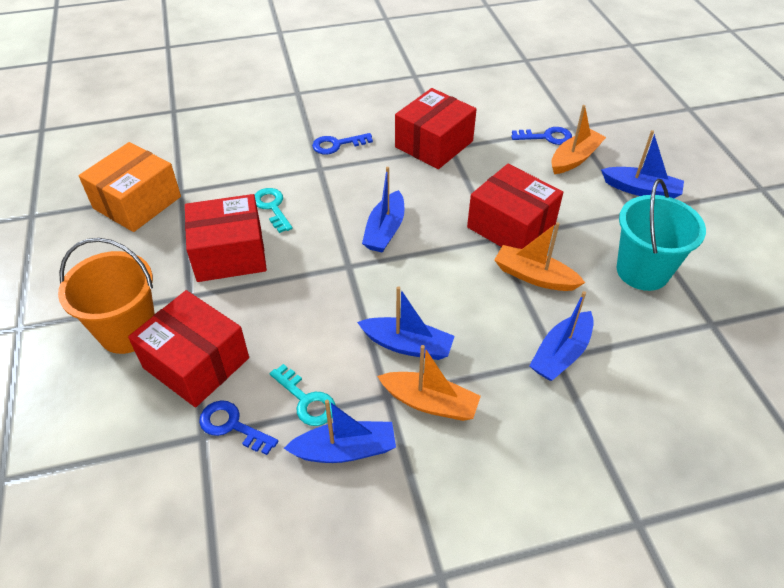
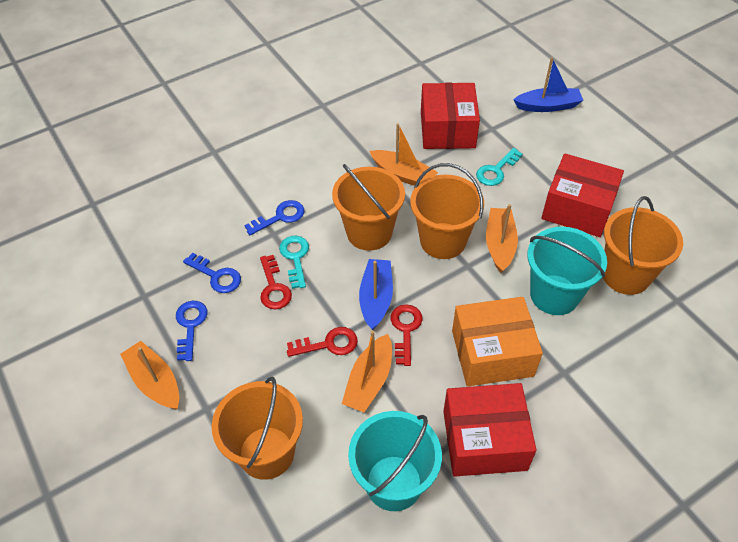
blue boat: 5 -> 2
orange boat: 3 -> 4
orange bucket: 1 -> 4
red box: 4 -> 3
red key: 0 -> 3
turquoise bucket: 1 -> 2

